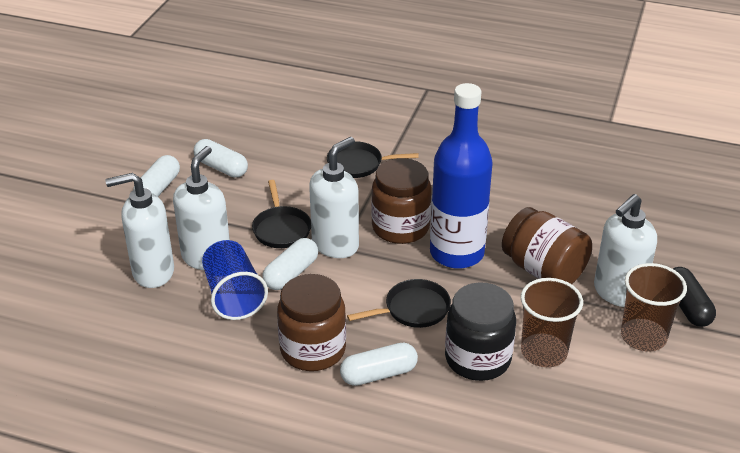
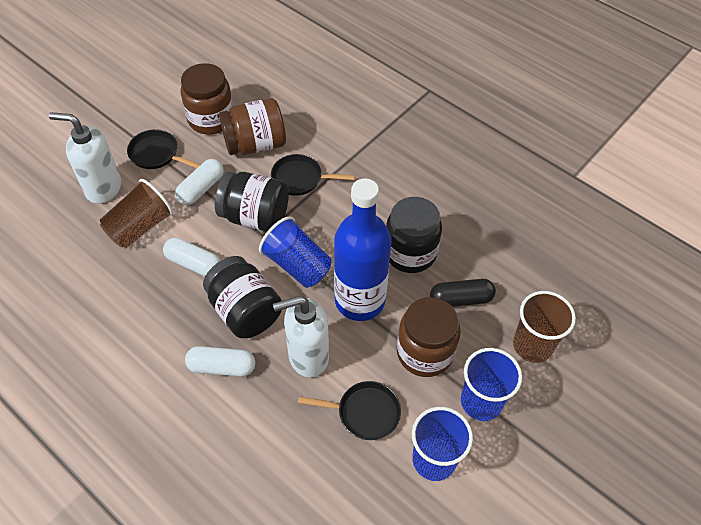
black jar: 1 -> 3
blue cup: 1 -> 3
white capsule: 4 -> 3
white soap dispenser: 4 -> 2

